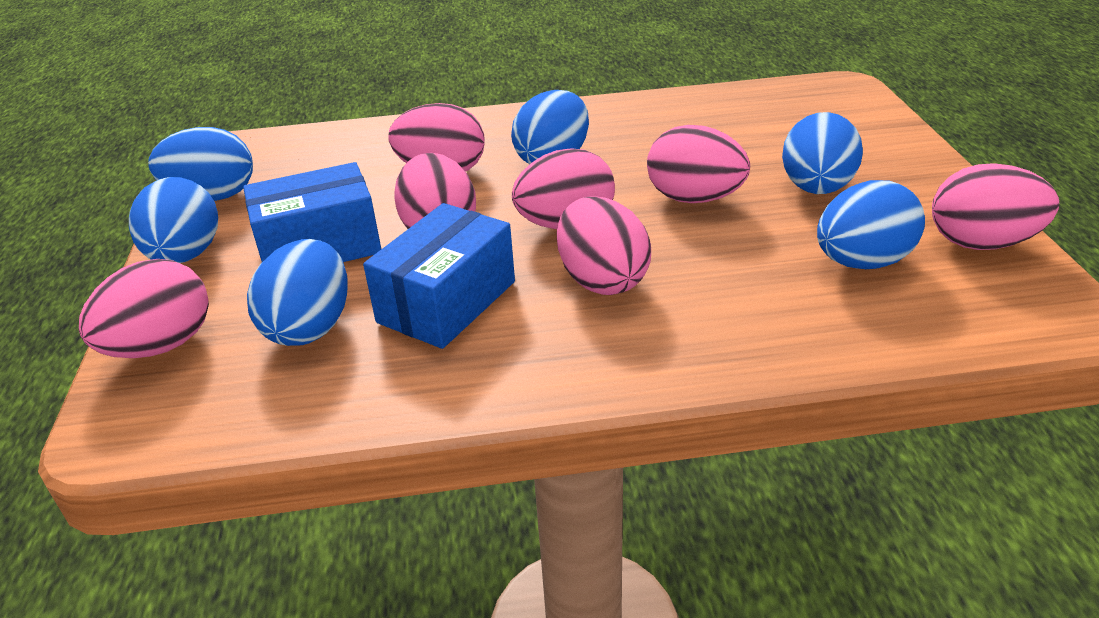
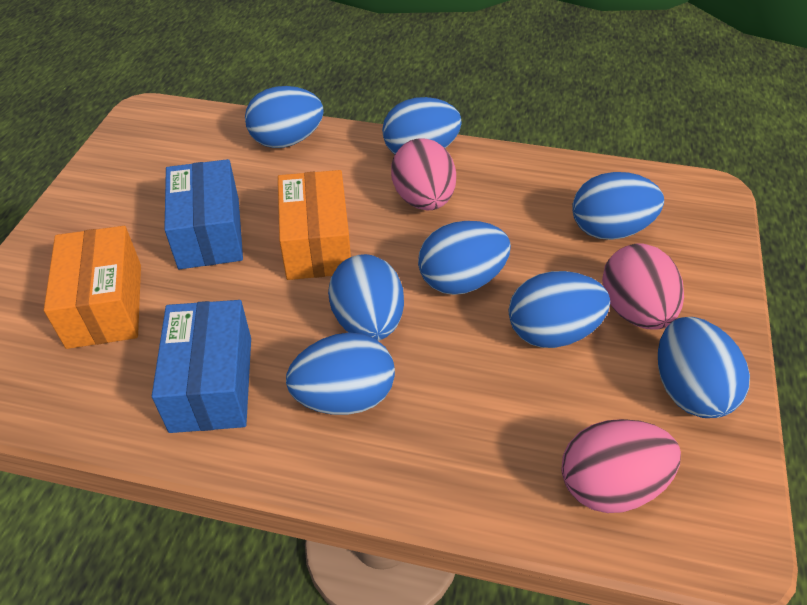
blue egg: 6 -> 8
orange box: 0 -> 2
pink egg: 7 -> 3

